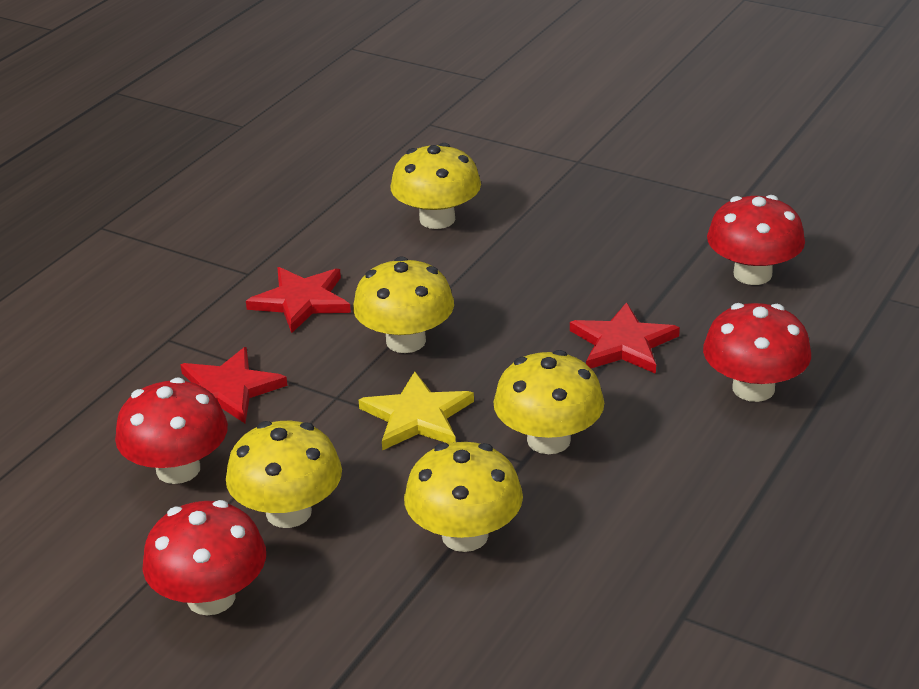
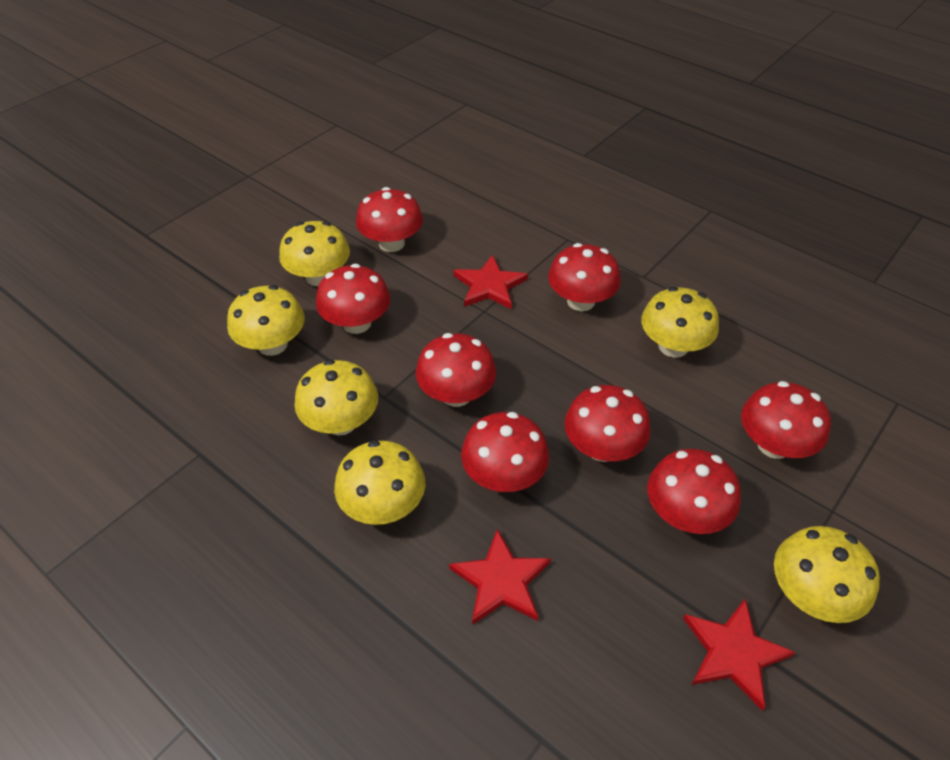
red mushroom: 4 -> 8
yellow mushroom: 5 -> 6
yellow star: 1 -> 0

